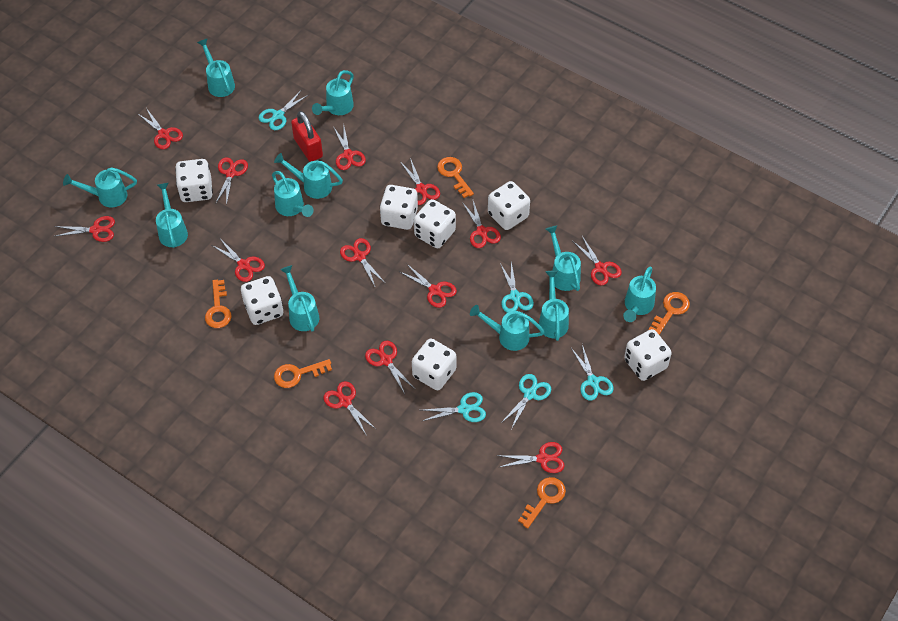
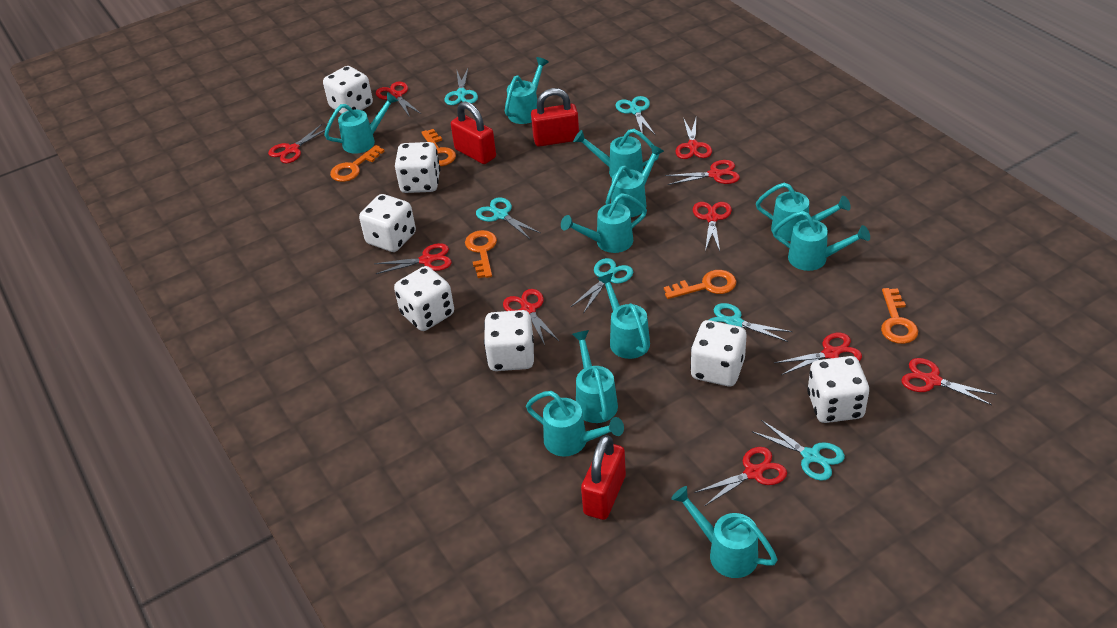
red padlock: 1 -> 3
red scissors: 13 -> 10
turquoise scissors: 5 -> 6

